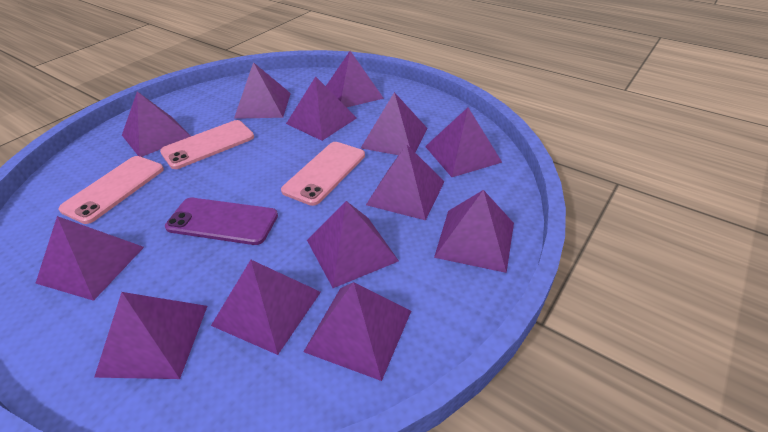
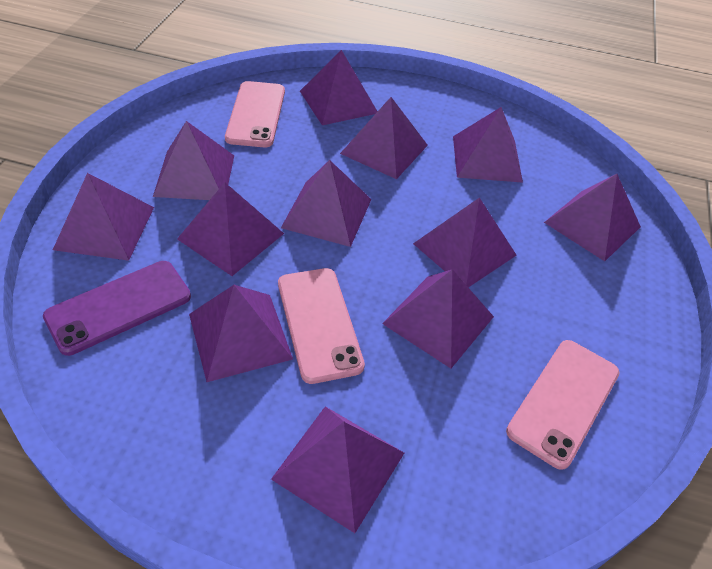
purple pyramid: 13 -> 12

